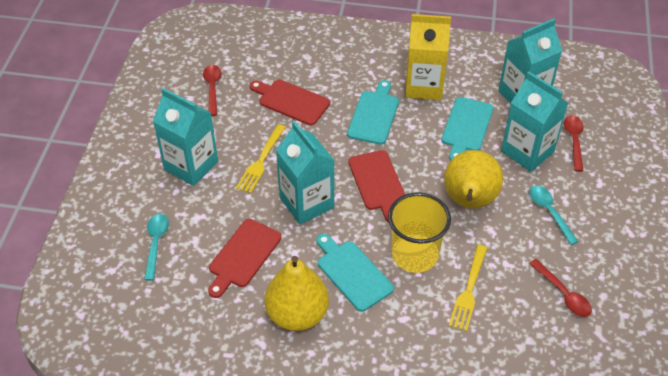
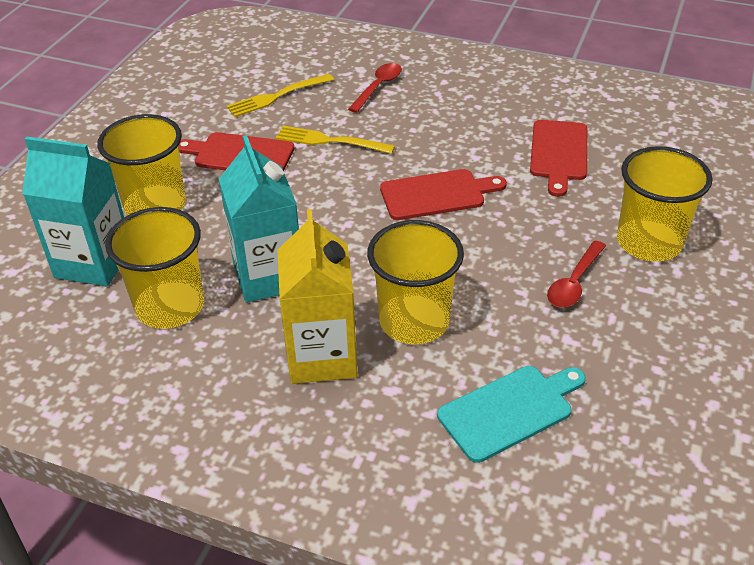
red spoon: 3 -> 2
turquoise carton: 4 -> 2
turquoise cutting board: 3 -> 1
turquoise spoon: 2 -> 0
yellow cup: 1 -> 4
yellow pear: 2 -> 0

